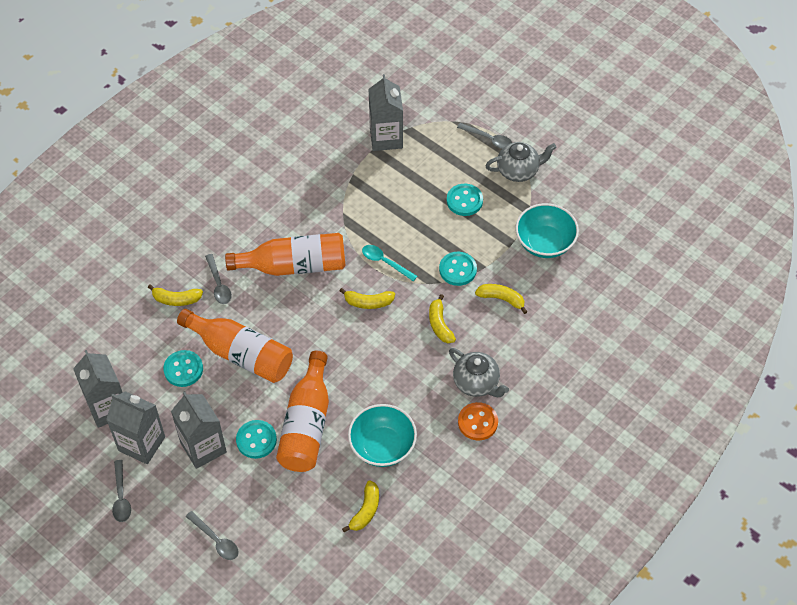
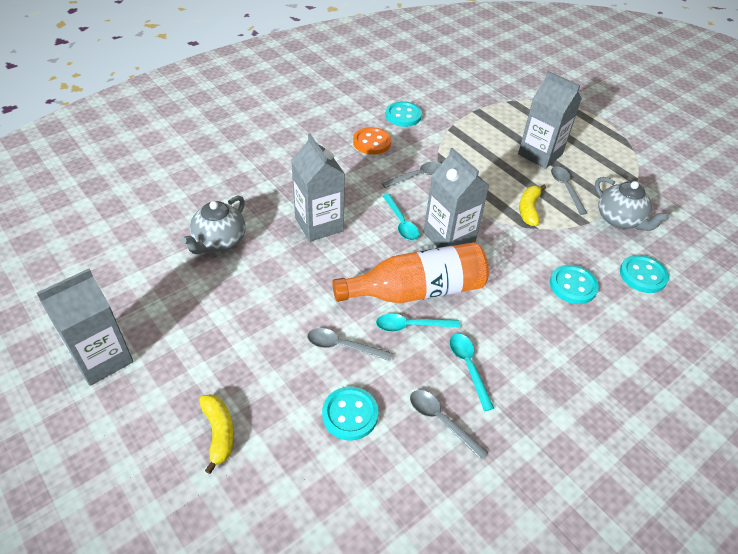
orange bottle: 3 -> 1
turquoise bowl: 2 -> 0
turquoise spoon: 1 -> 3
yellow banana: 5 -> 2

